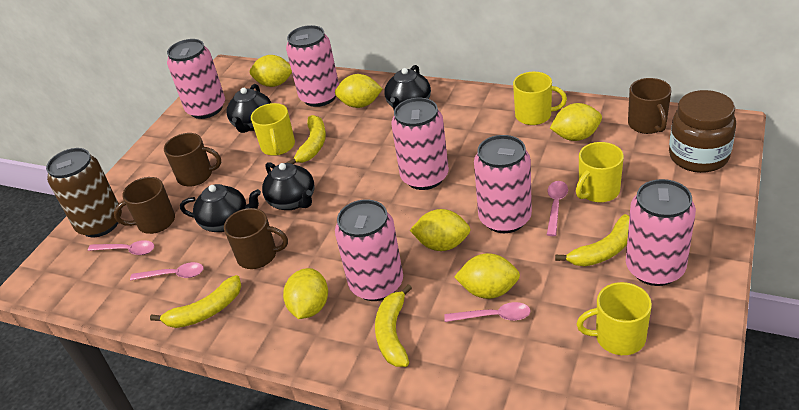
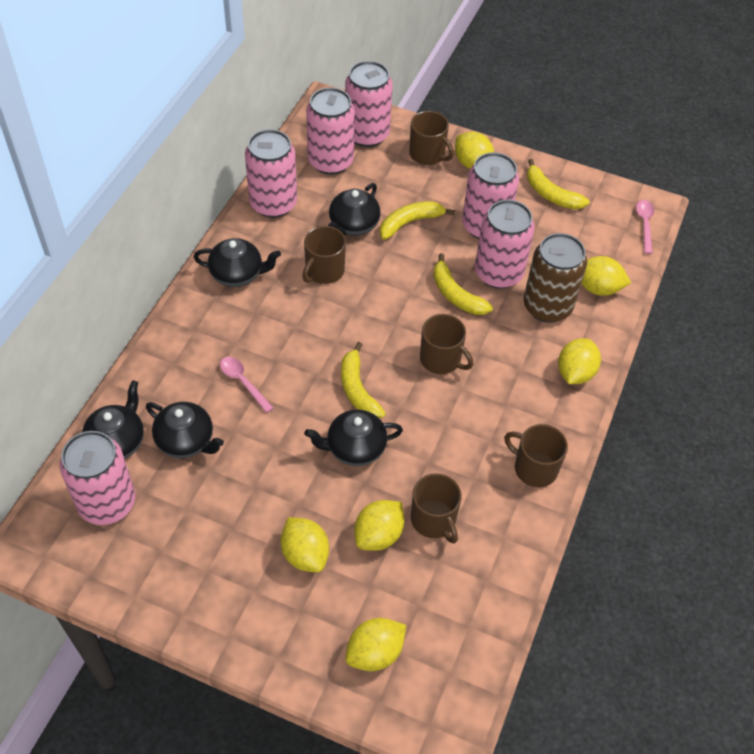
black teapot: 4 -> 5
brown jar: 1 -> 0
brown mug: 4 -> 5
pink spoon: 4 -> 2
yellow mug: 4 -> 0

